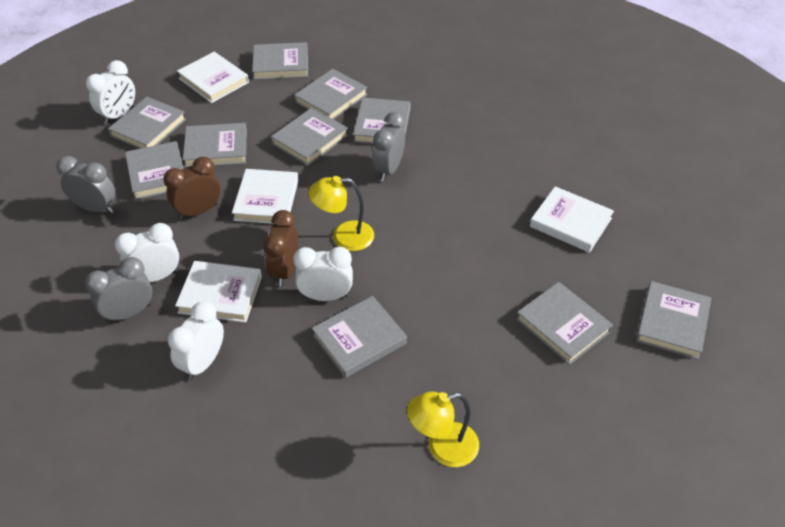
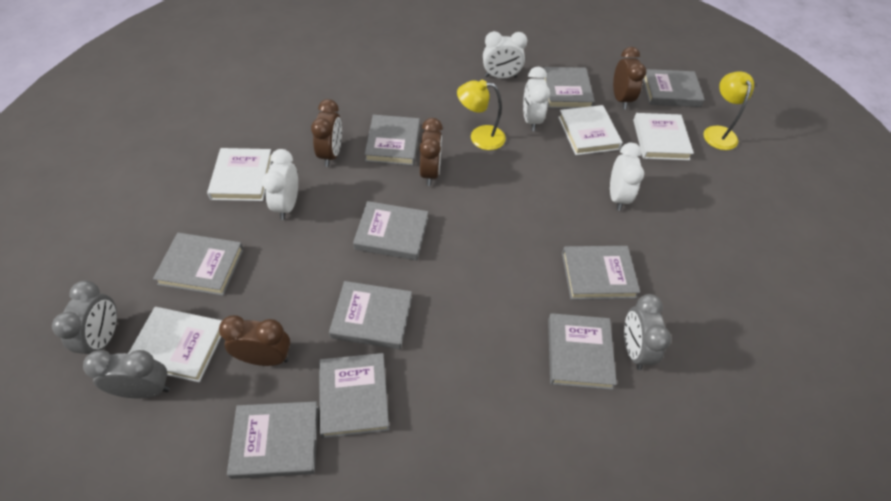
brown clock: 2 -> 4

